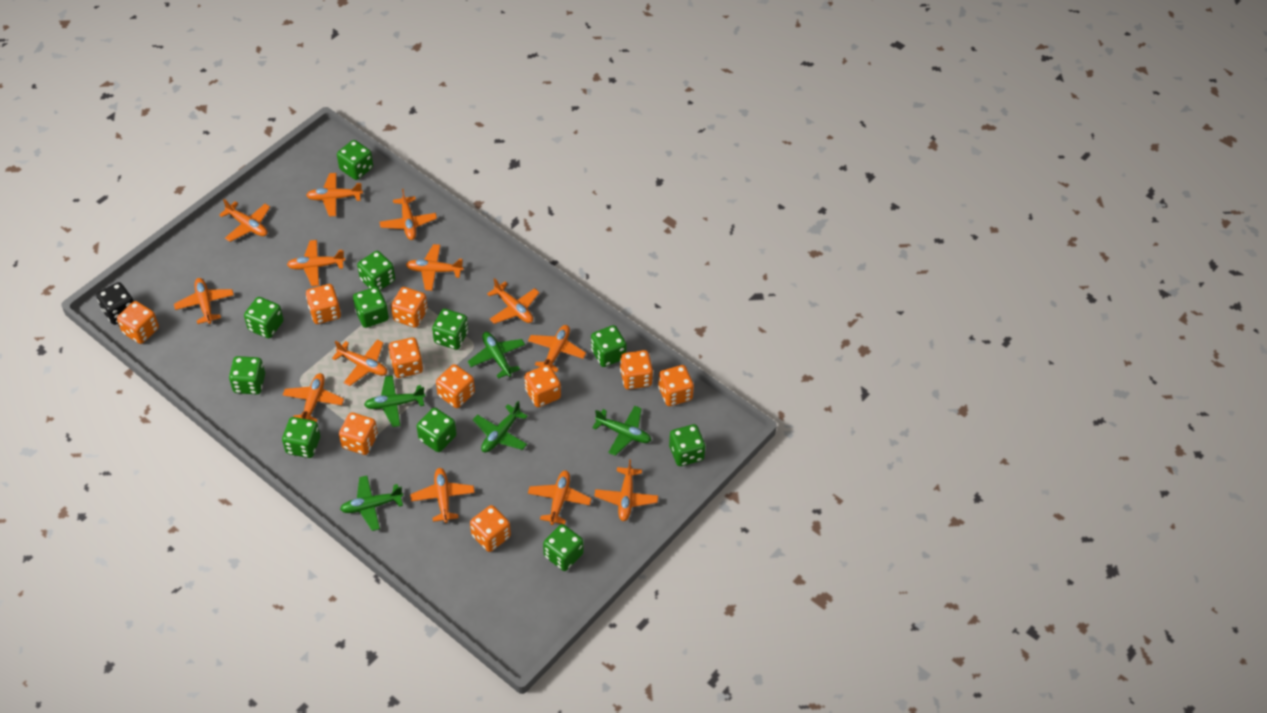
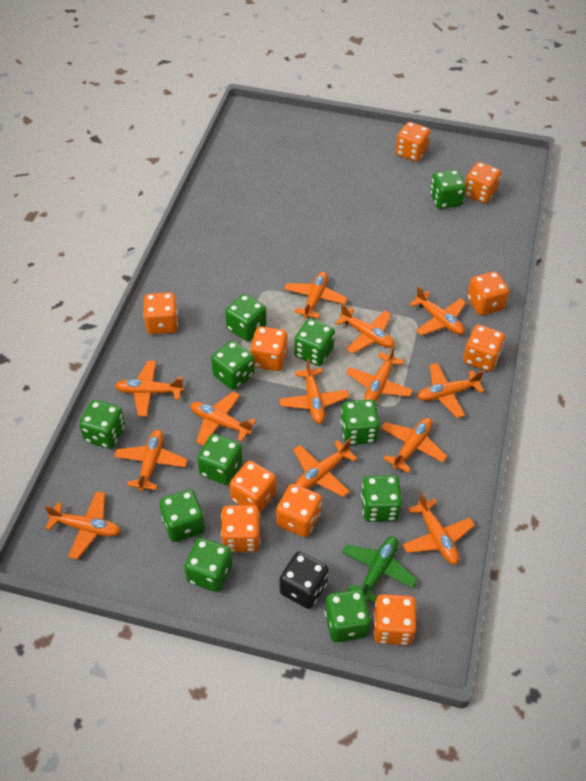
green plane: 5 -> 1

